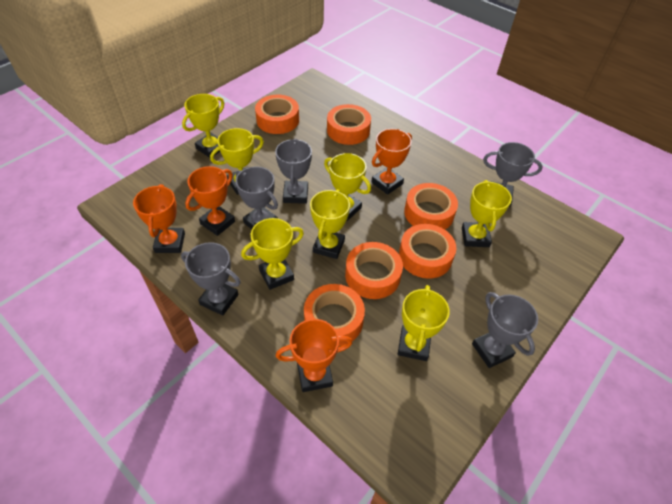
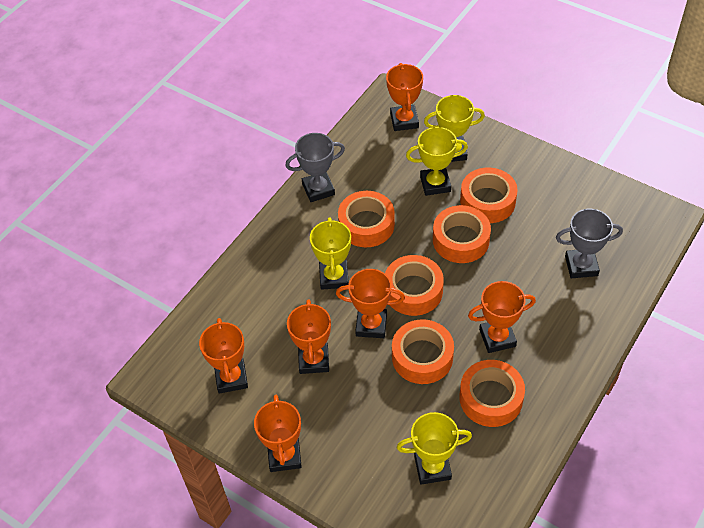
grey trophy: 5 -> 2
orange trophy: 4 -> 6
yellow trophy: 7 -> 4

